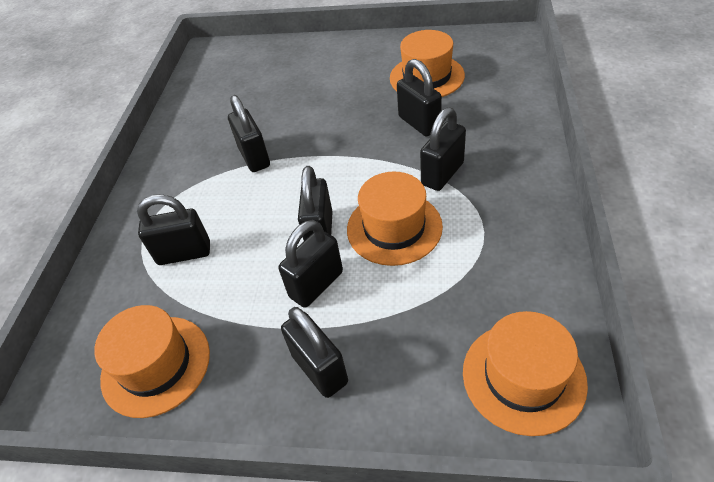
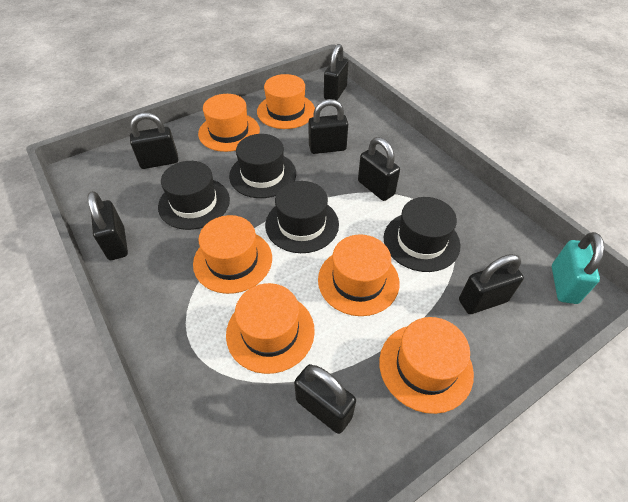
black hat: 0 -> 4
orange hat: 4 -> 6
turquoise padlock: 0 -> 1

